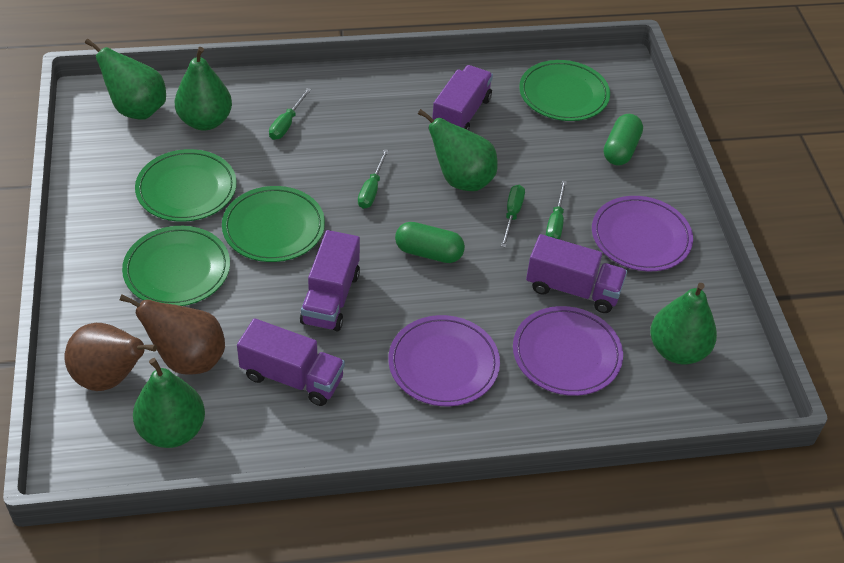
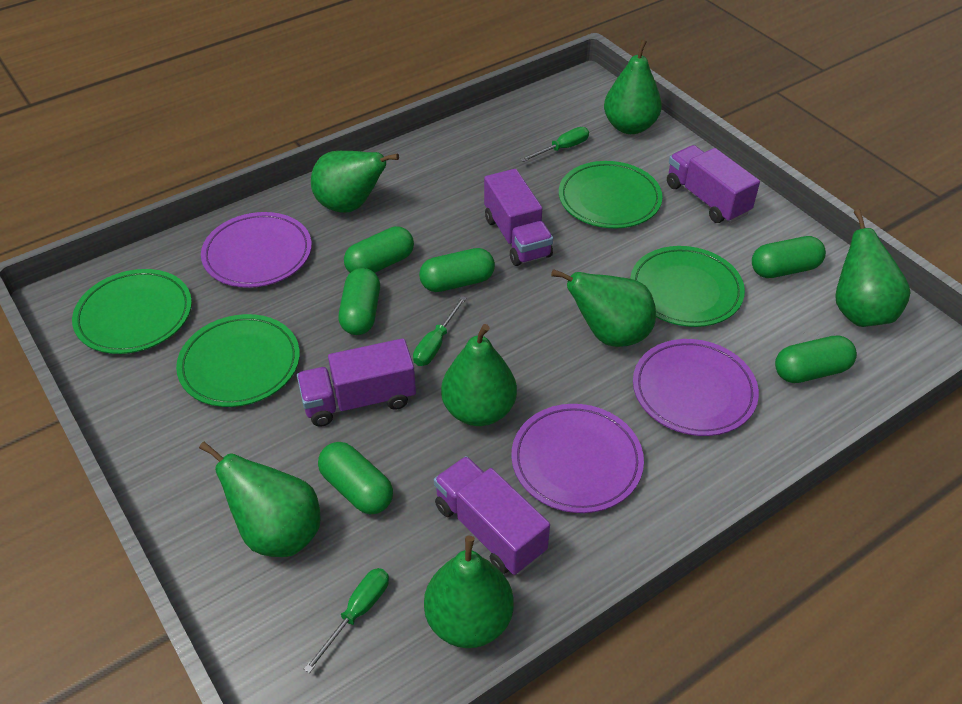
brown pear: 2 -> 0
green capsule: 2 -> 6
green pear: 5 -> 7
green screwdriver: 4 -> 3

